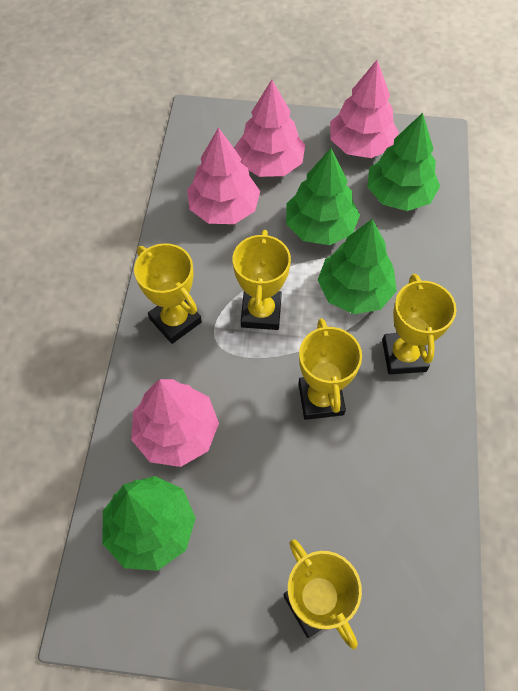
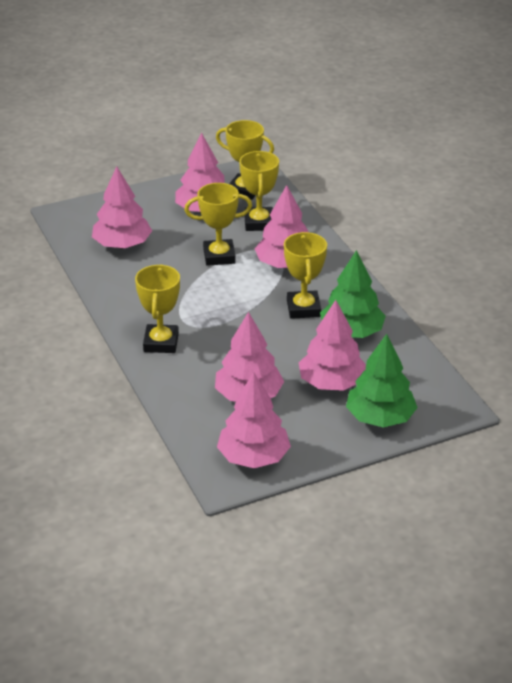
green tree: 4 -> 2
pink tree: 4 -> 6

